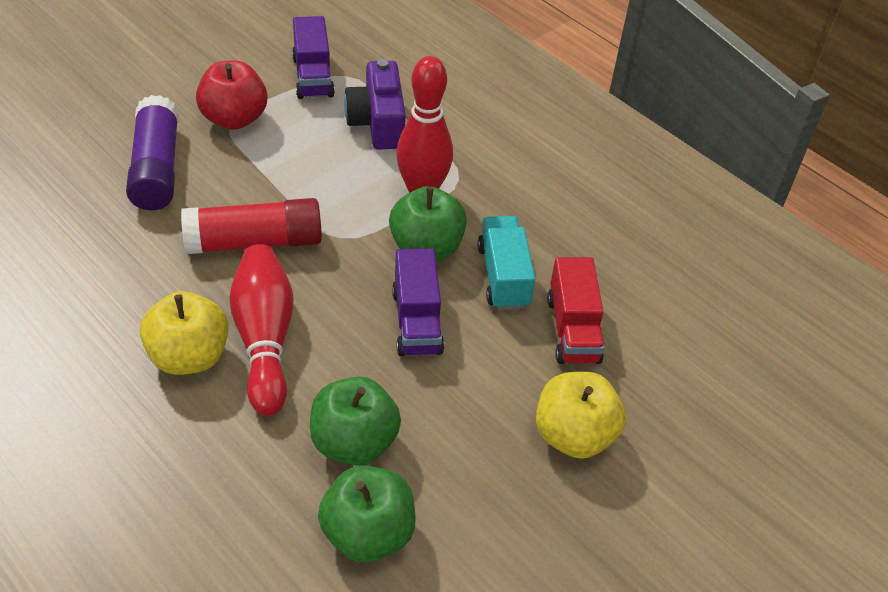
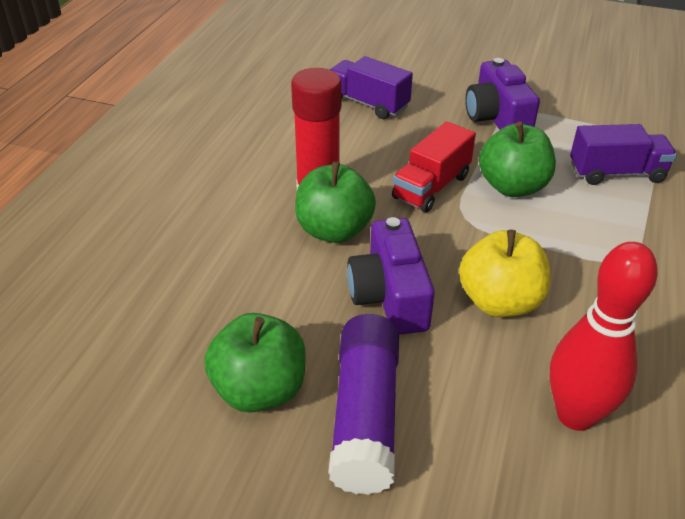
purple camera: 1 -> 2
red apple: 1 -> 0
red bowling pin: 2 -> 1
turquoise truck: 1 -> 0
yellow apple: 2 -> 1

